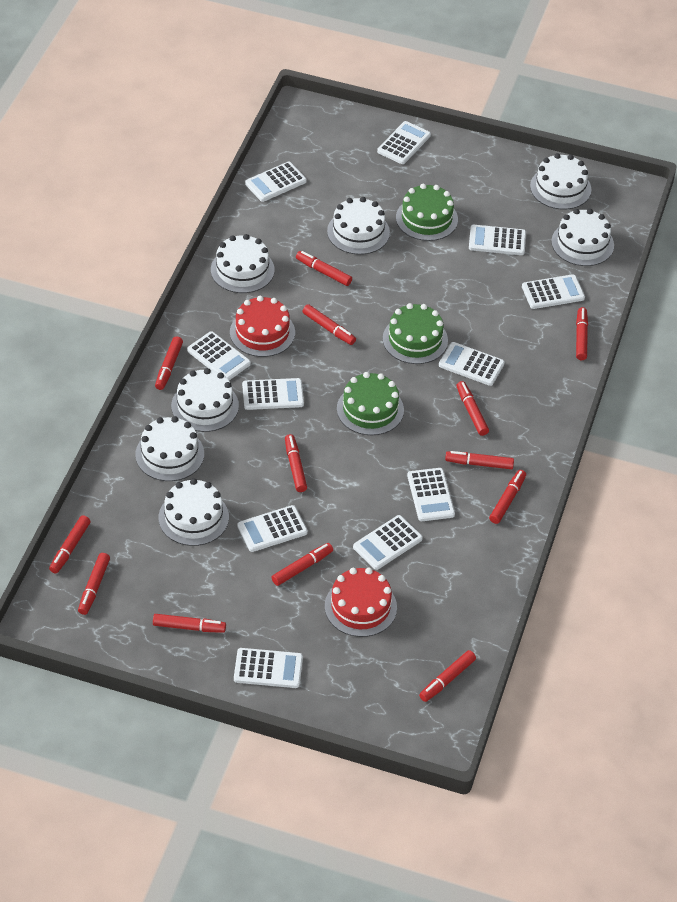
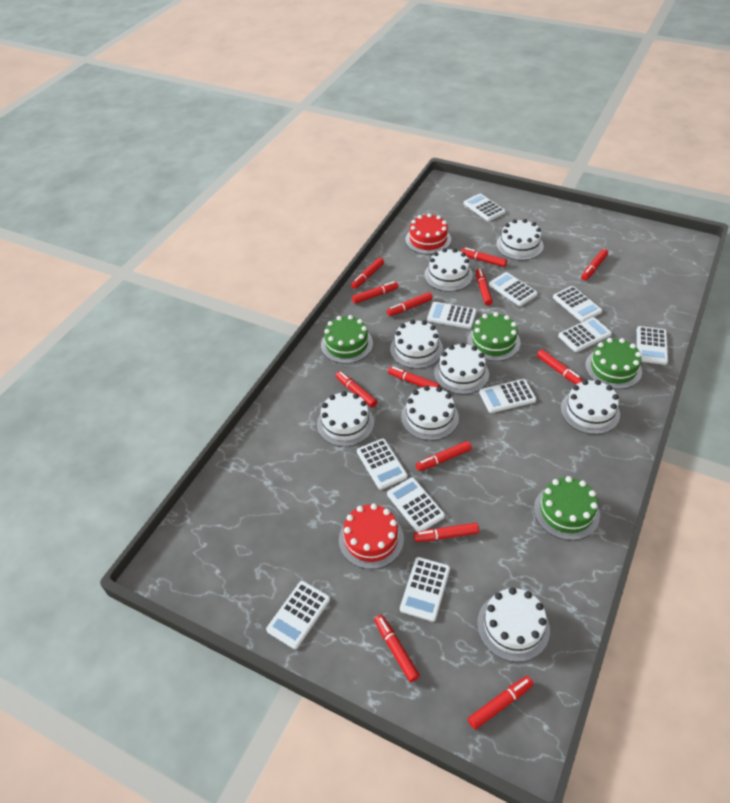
green cake: 3 -> 4
white cake: 7 -> 8

